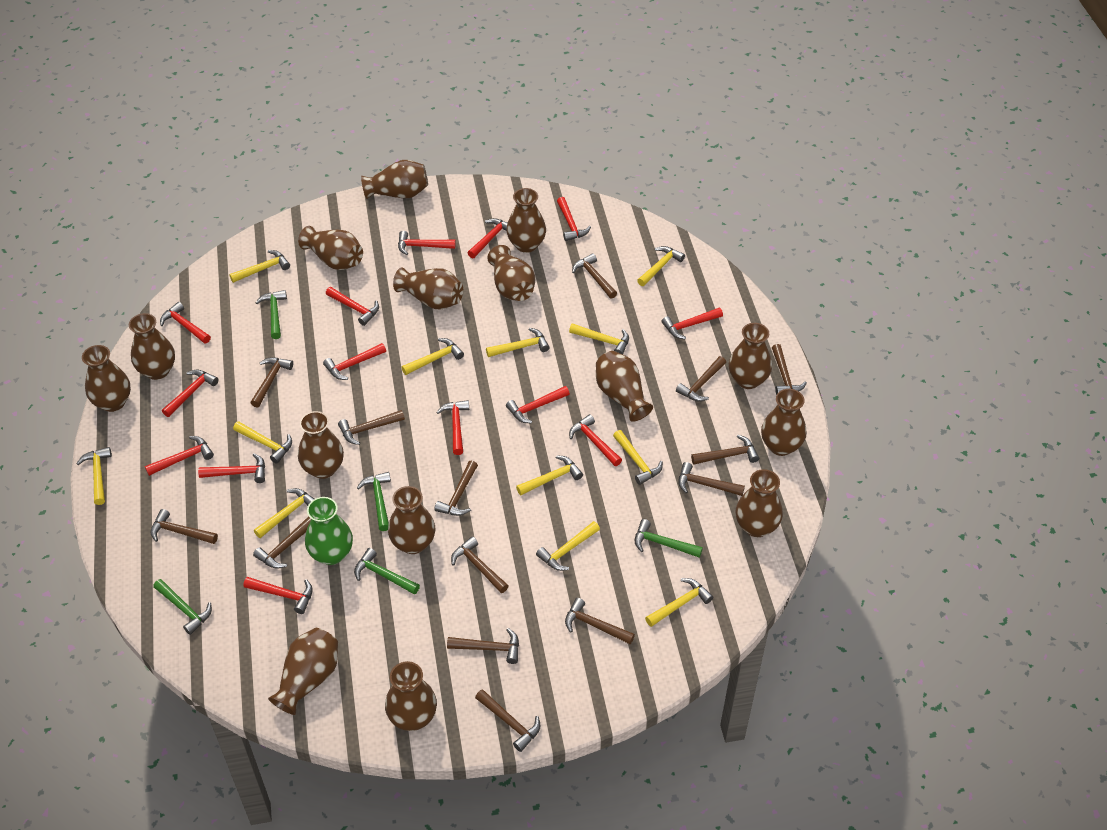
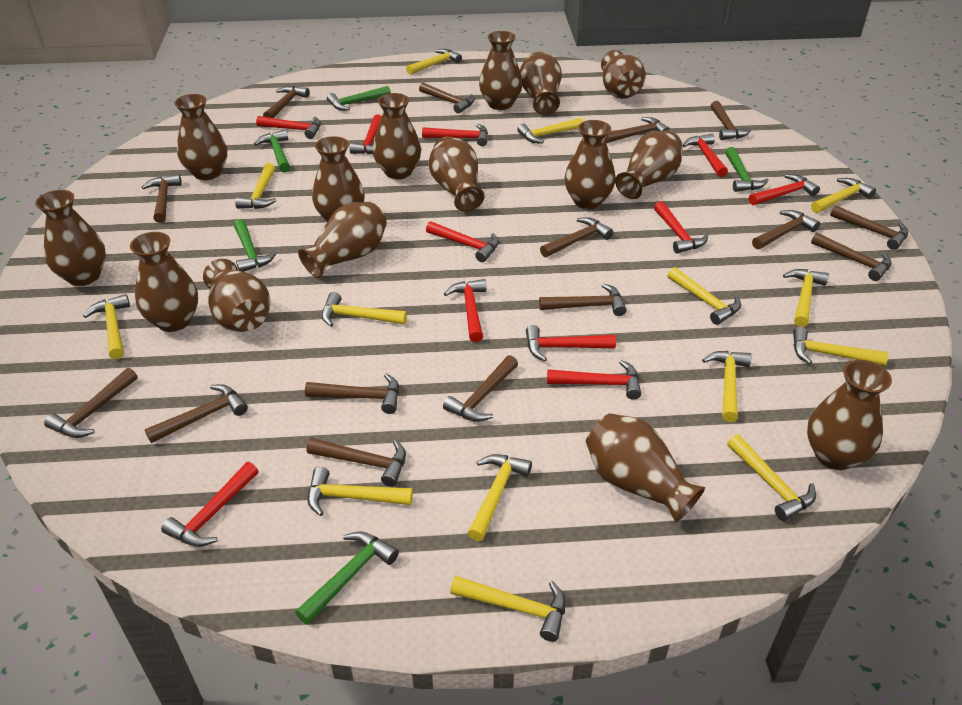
brown hammer: 14 -> 15
green vase: 1 -> 0
red hammer: 14 -> 11
yellow hammer: 12 -> 14

